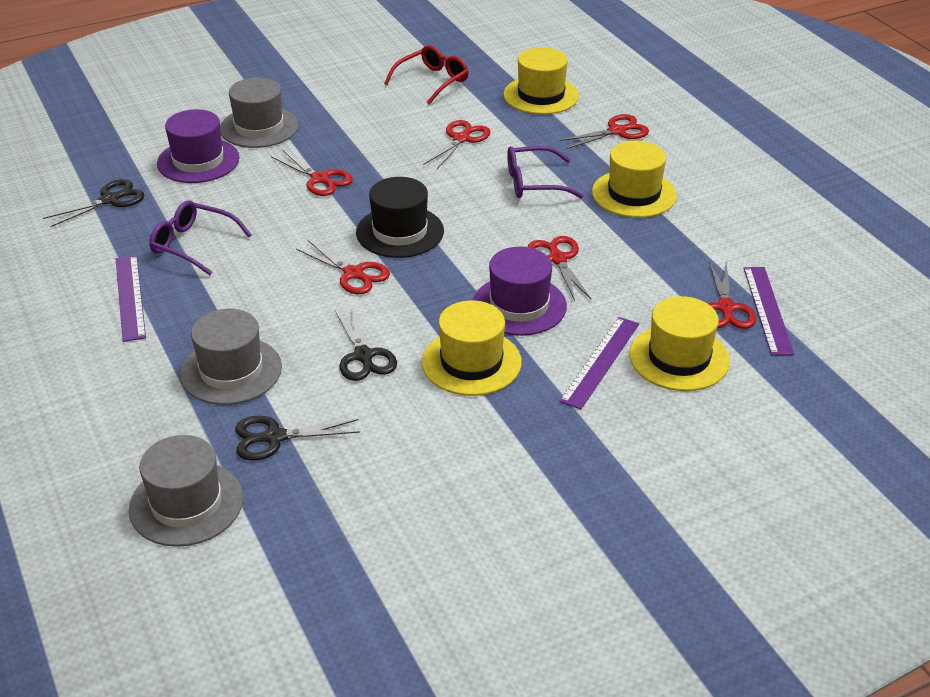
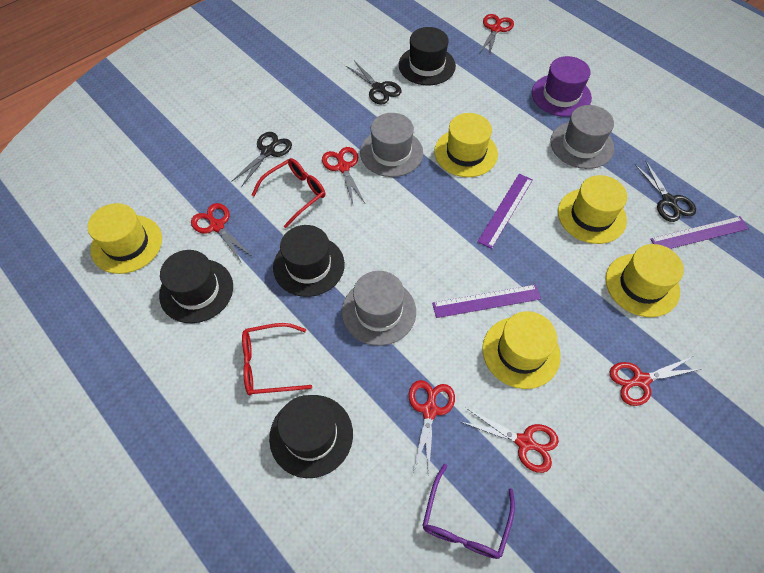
black hat: 1 -> 4
purple glasses: 2 -> 1
purple hat: 2 -> 1
red glasses: 1 -> 2
yellow hat: 4 -> 5

